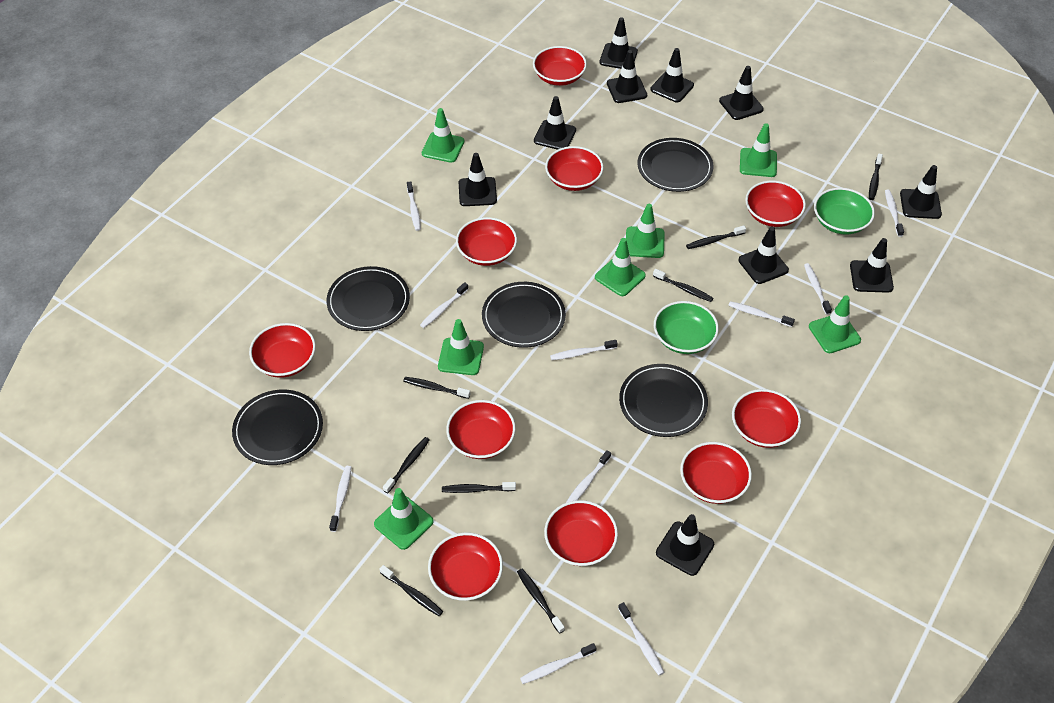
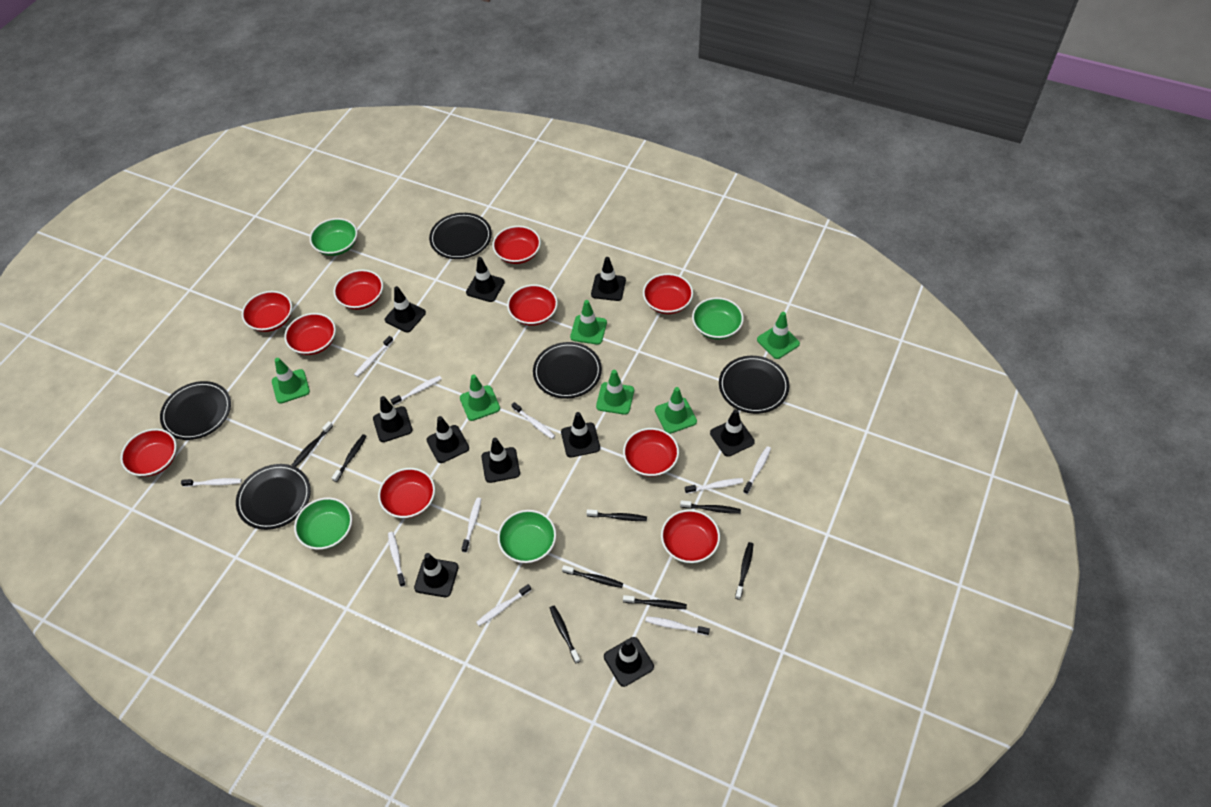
green bowl: 2 -> 4
green traffic cone: 7 -> 6

